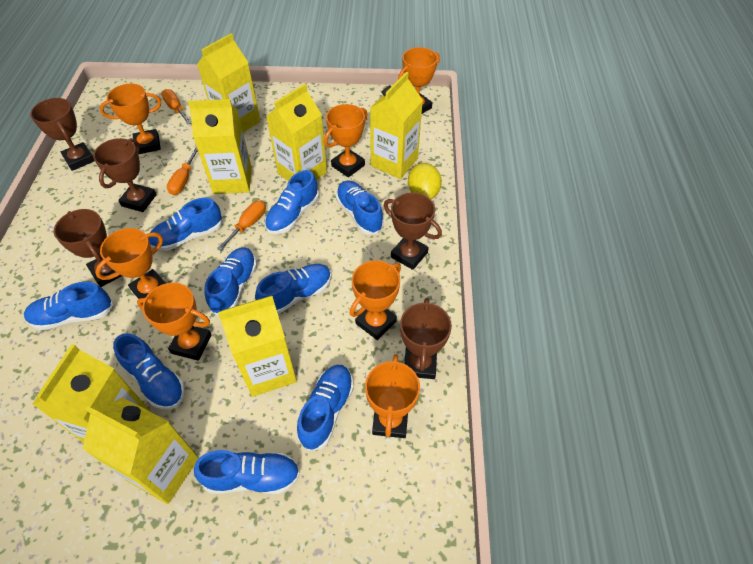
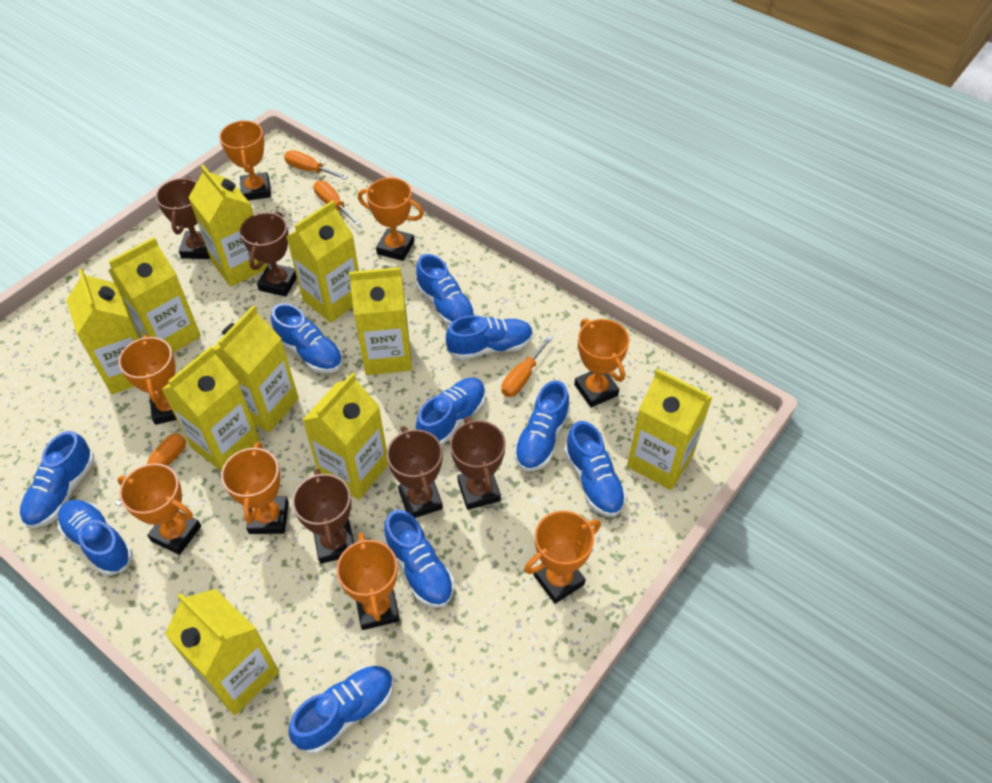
blue shoe: 9 -> 10
orange screwdriver: 3 -> 4
orange trophy: 7 -> 8
yellow carton: 7 -> 10
yellow lemon: 1 -> 0

